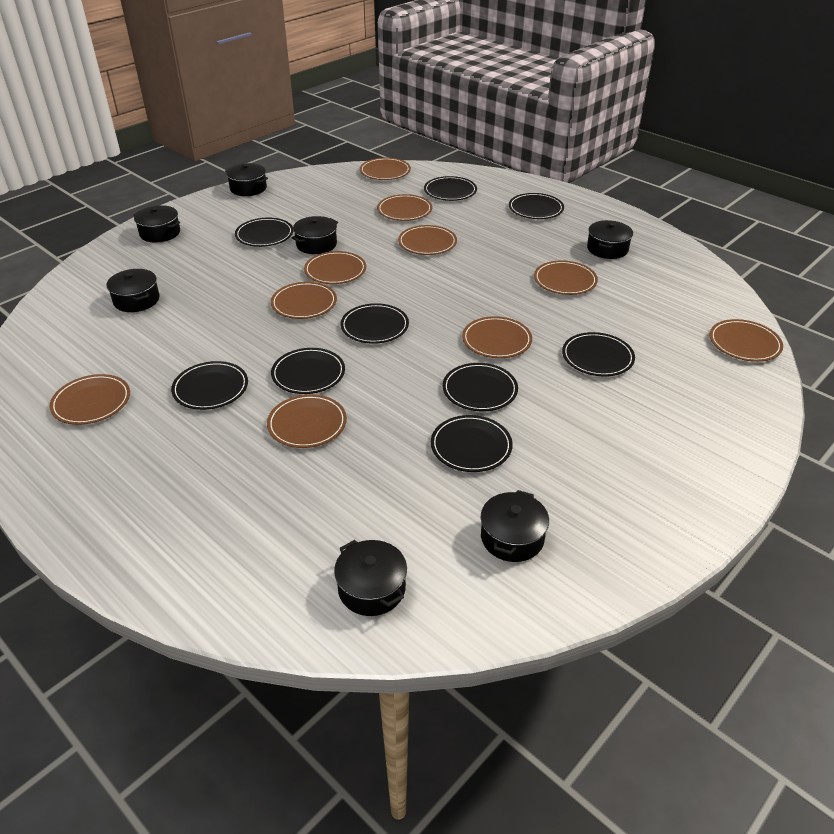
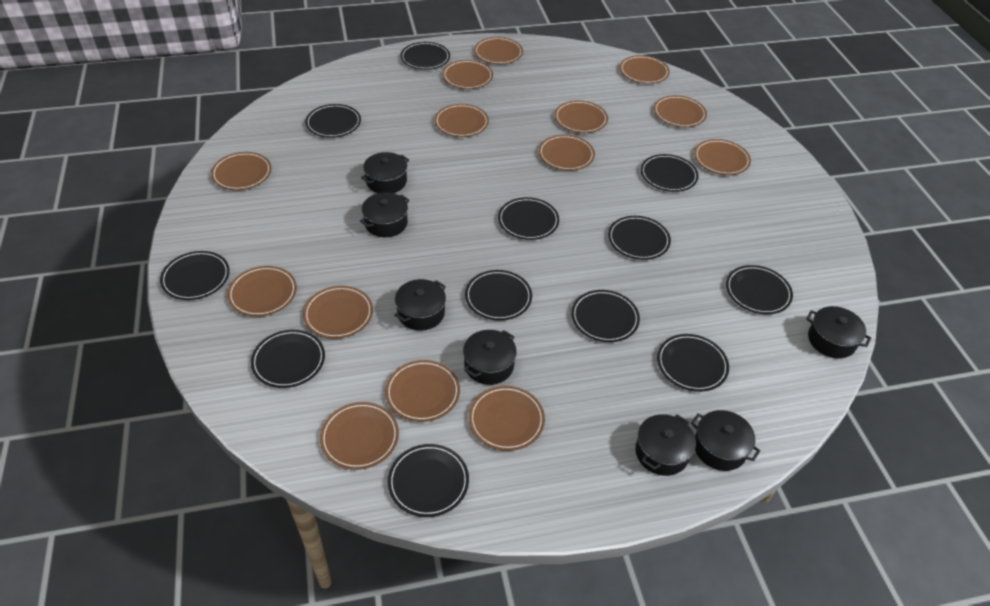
black plate: 9 -> 12
brown plate: 10 -> 14

